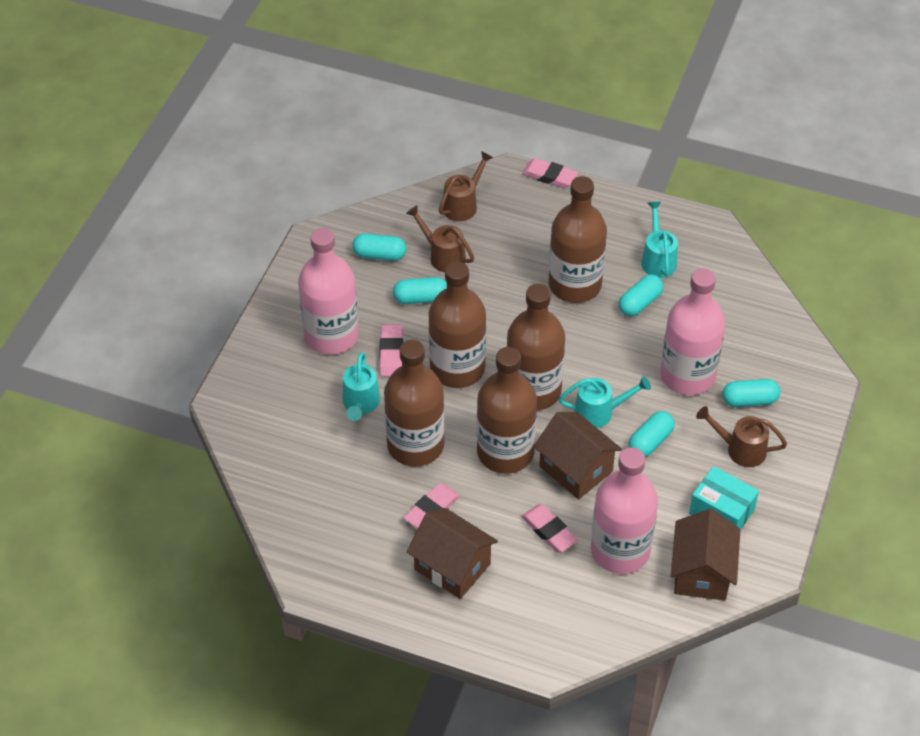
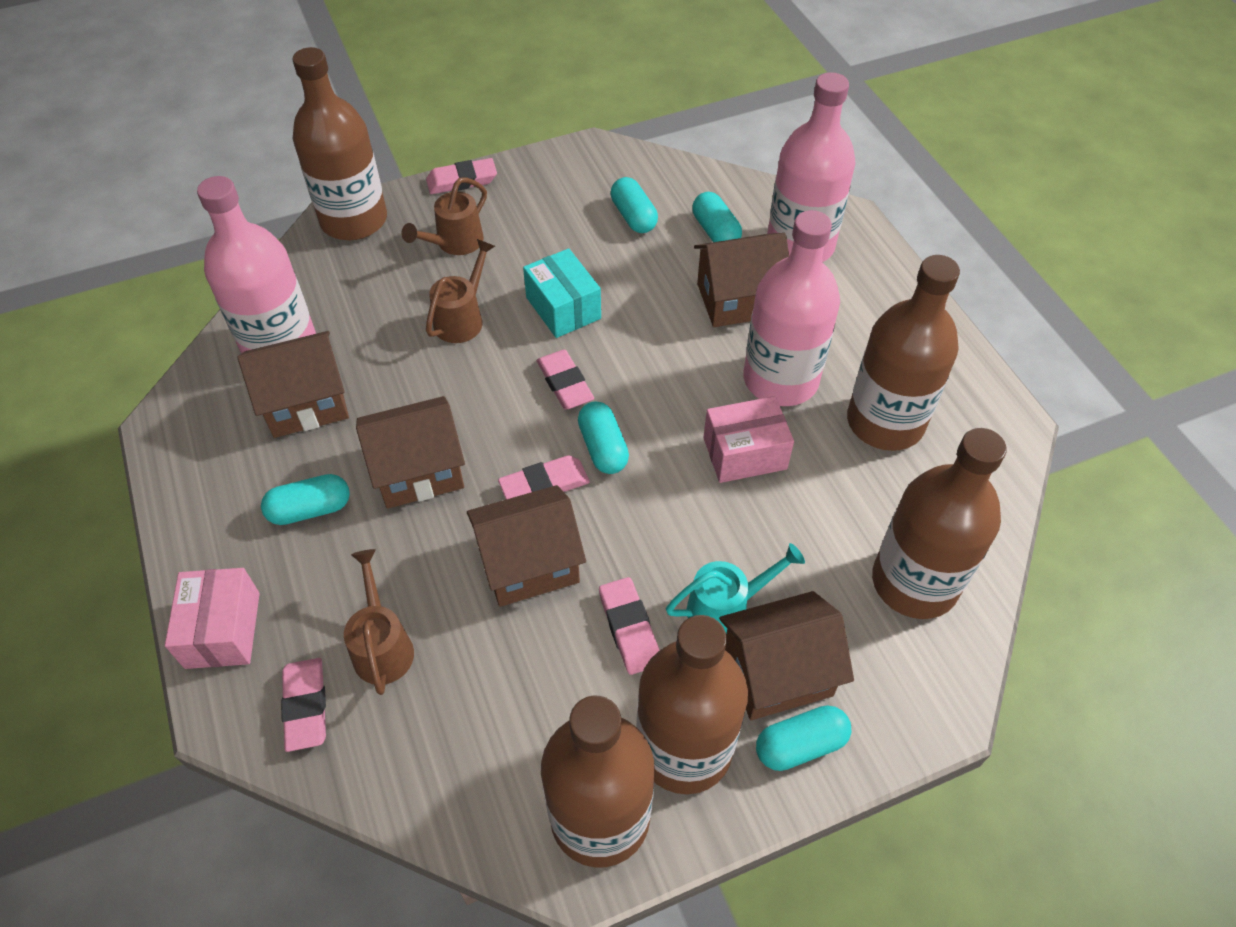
brown house: 3 -> 5
pink box: 0 -> 2
pink eraser: 4 -> 5
turquoise watering can: 3 -> 1

